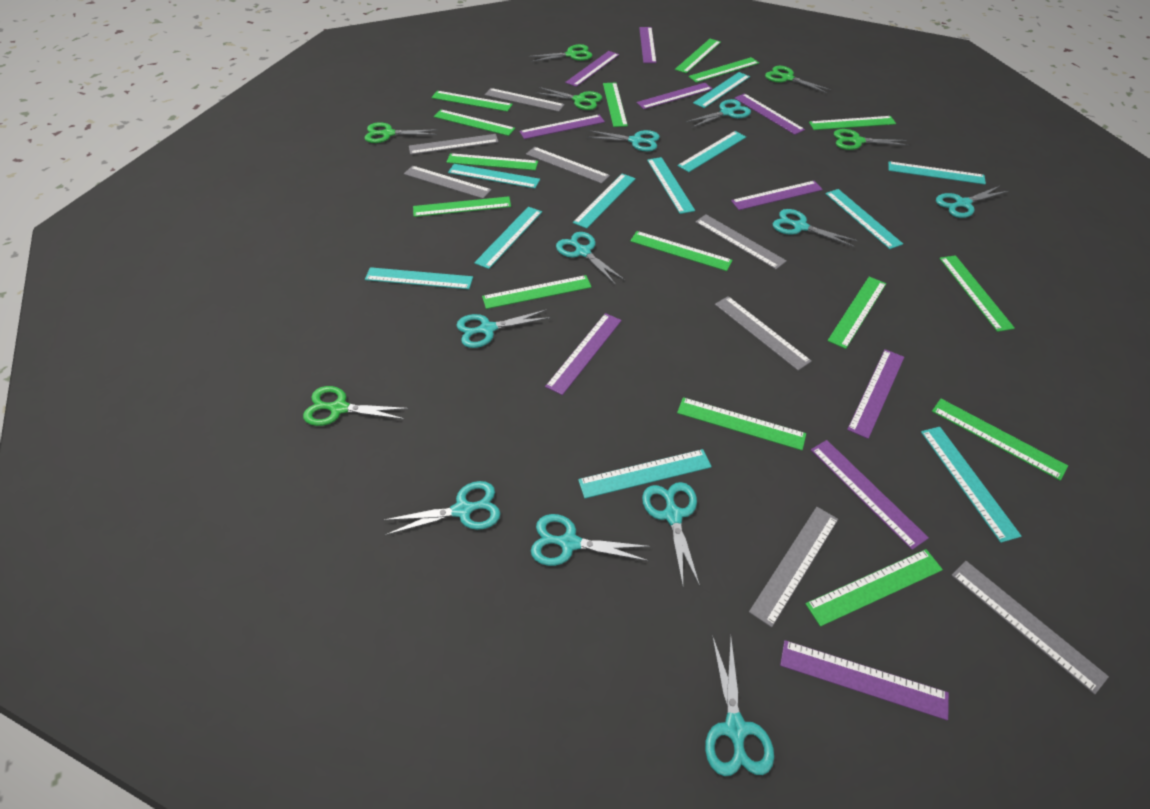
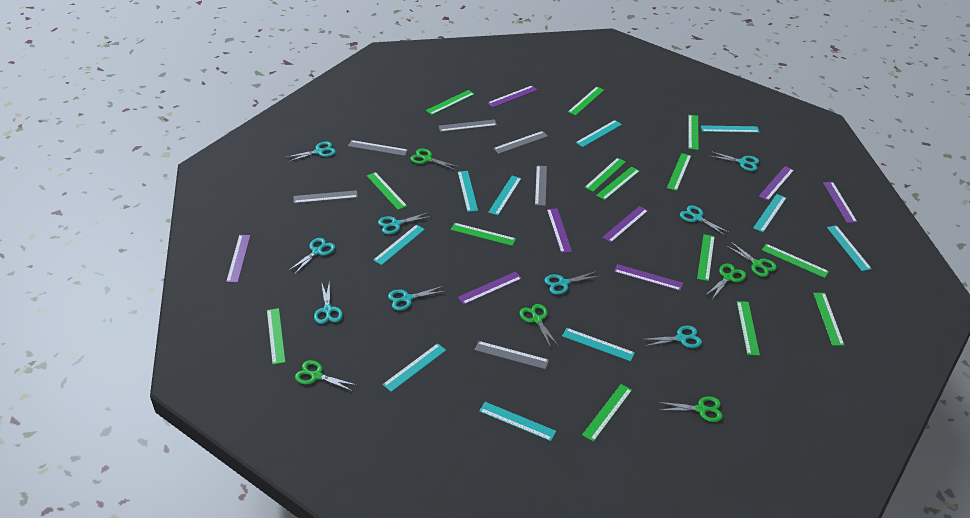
green ruler: 15 -> 14
grey ruler: 8 -> 6
purple ruler: 10 -> 8
turquoise ruler: 11 -> 10
turquoise scissors: 10 -> 9

